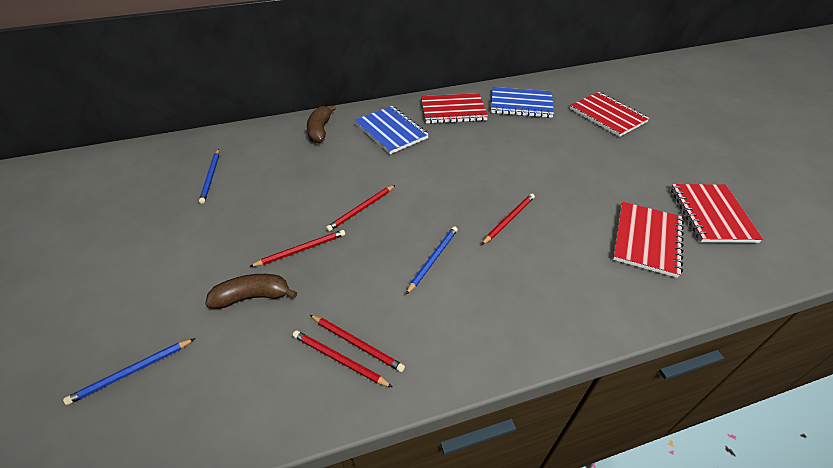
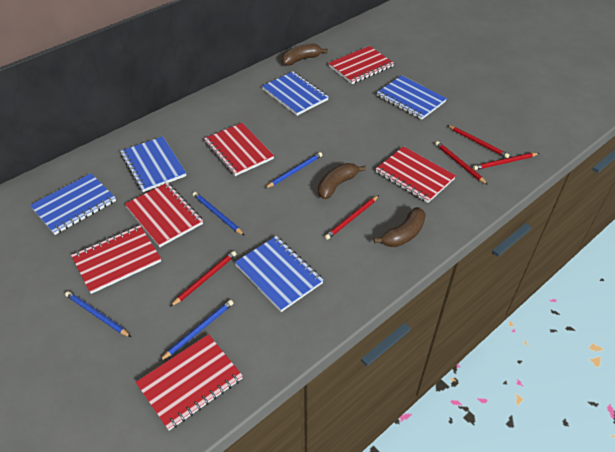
blue notebook: 2 -> 5
blue pencil: 3 -> 4
brown banana: 2 -> 3
red notebook: 4 -> 6

